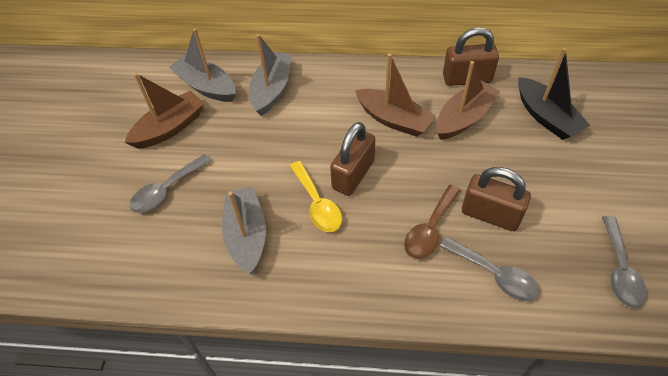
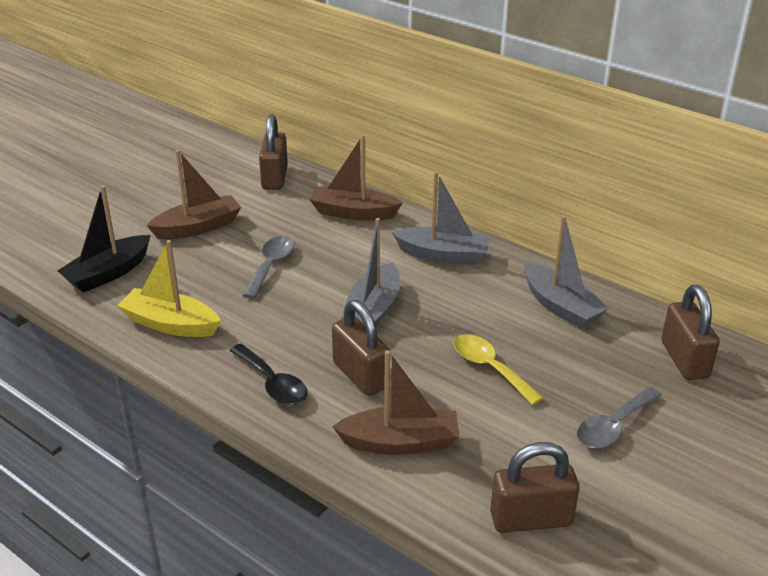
black spoon: 0 -> 1
brown padlock: 3 -> 4
brown spoon: 1 -> 0
grey spoon: 3 -> 2
yellow boat: 0 -> 1

